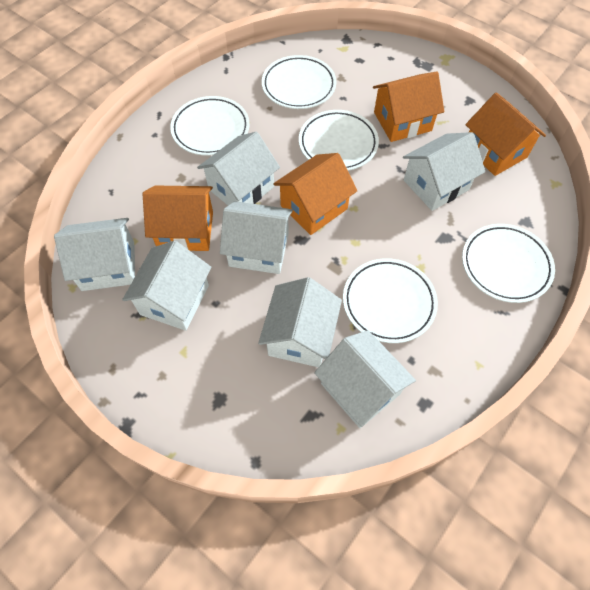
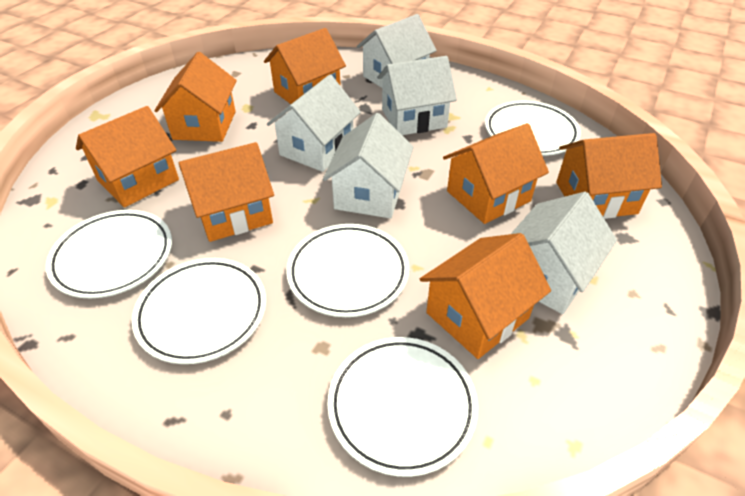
orange house: 4 -> 7
white house: 7 -> 5

